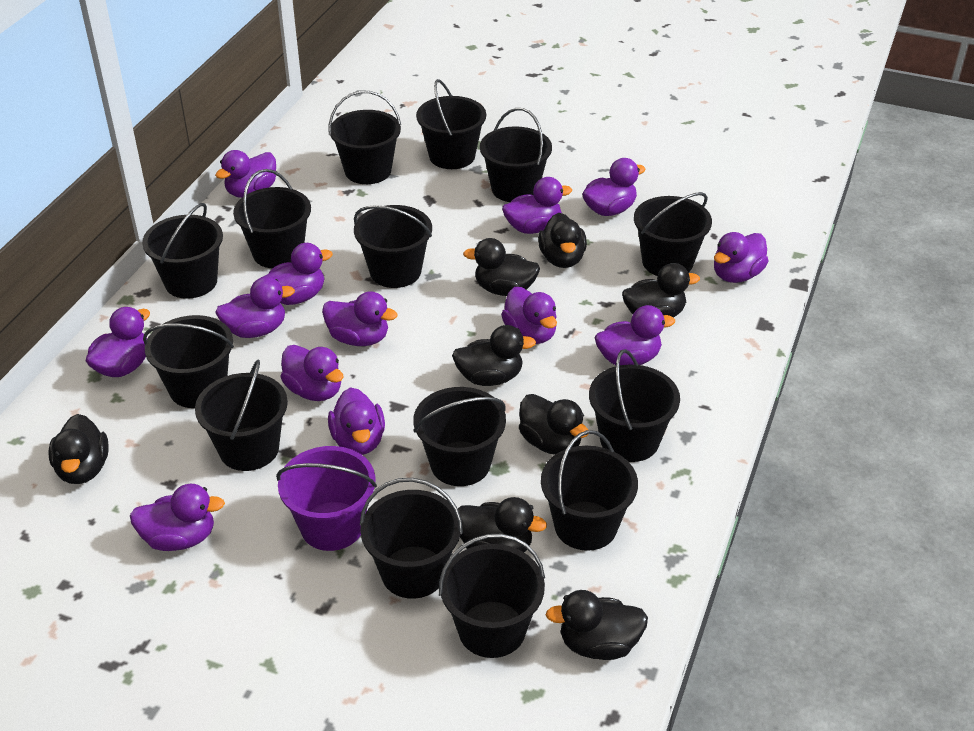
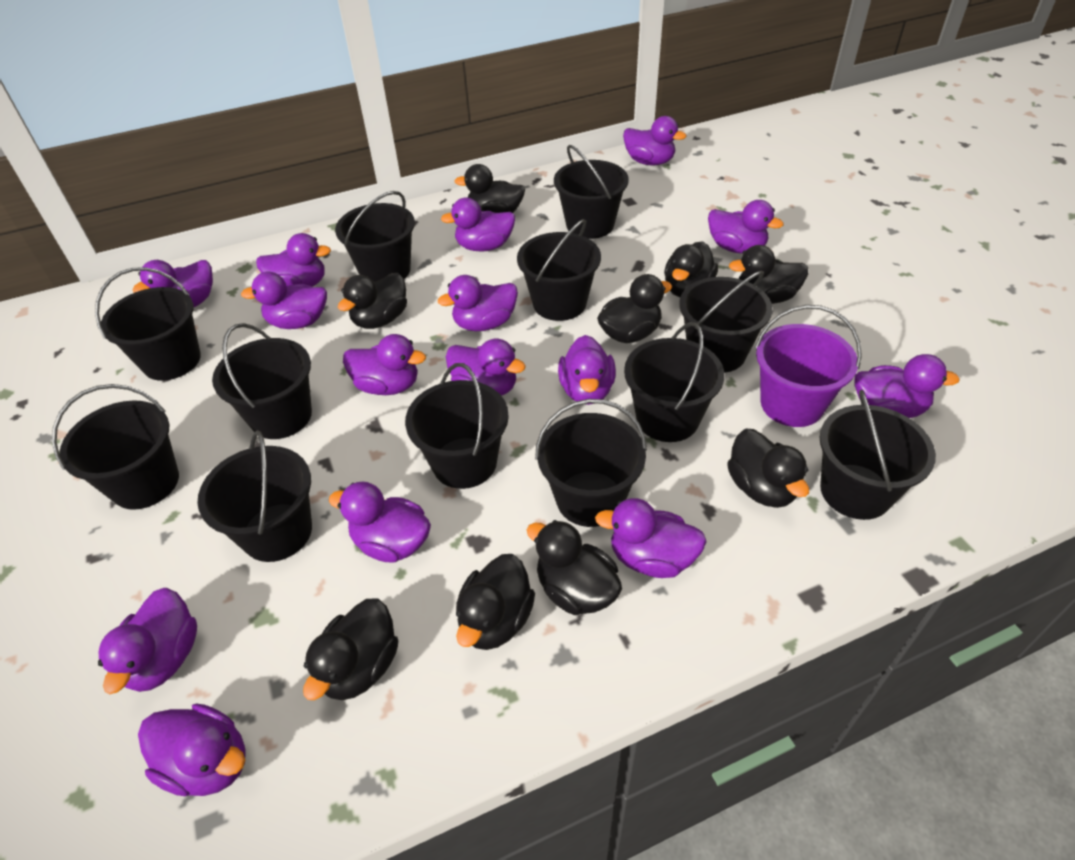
black bucket: 14 -> 12
black duck: 8 -> 9
purple duck: 13 -> 15

